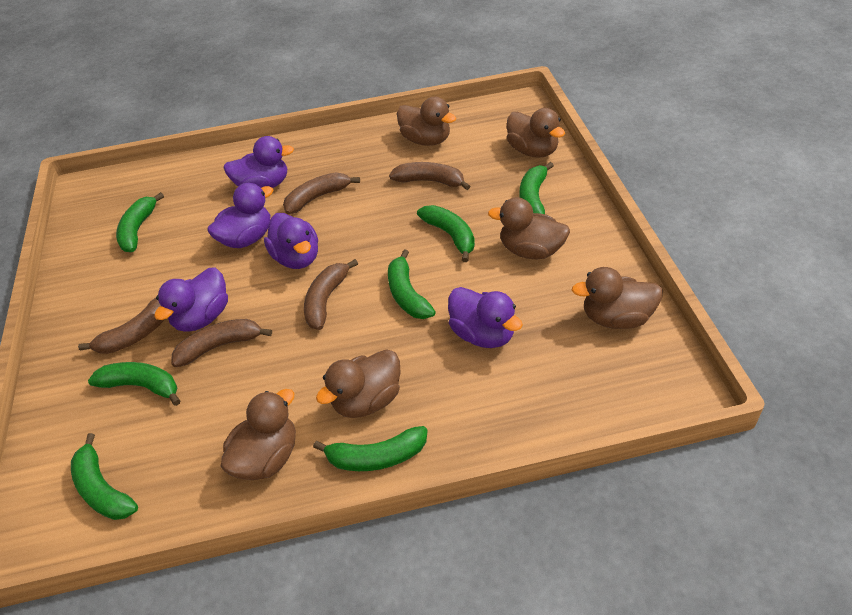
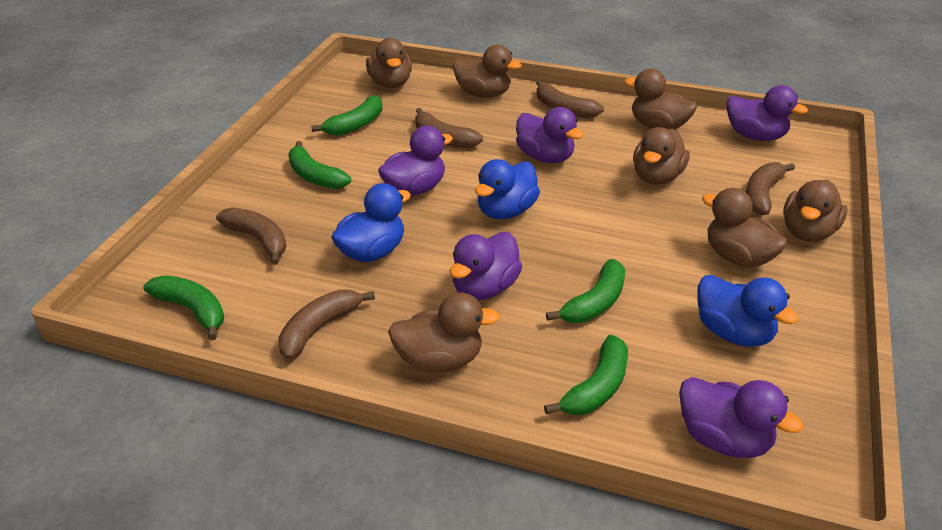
blue duck: 0 -> 3
brown duck: 6 -> 7
green banana: 7 -> 5

